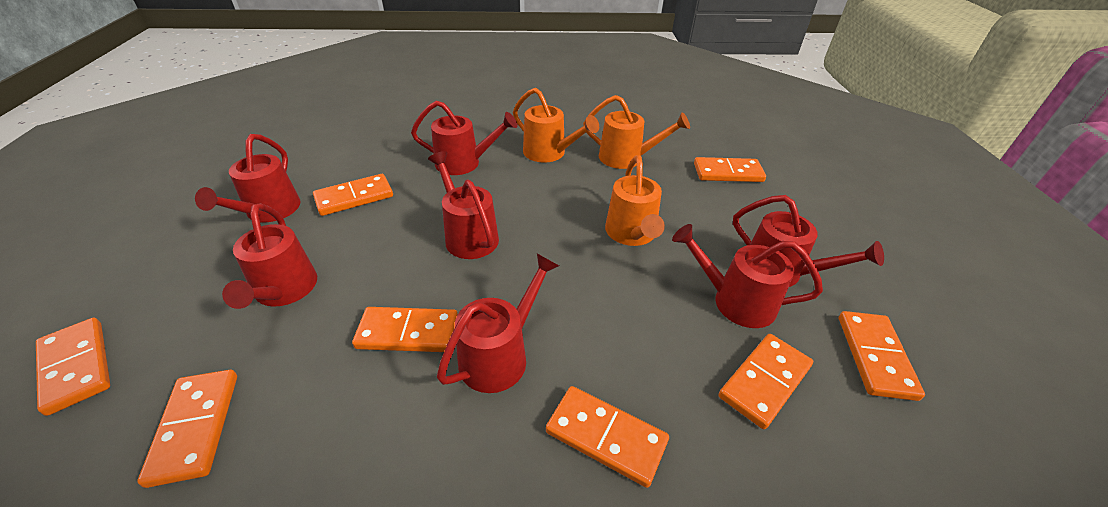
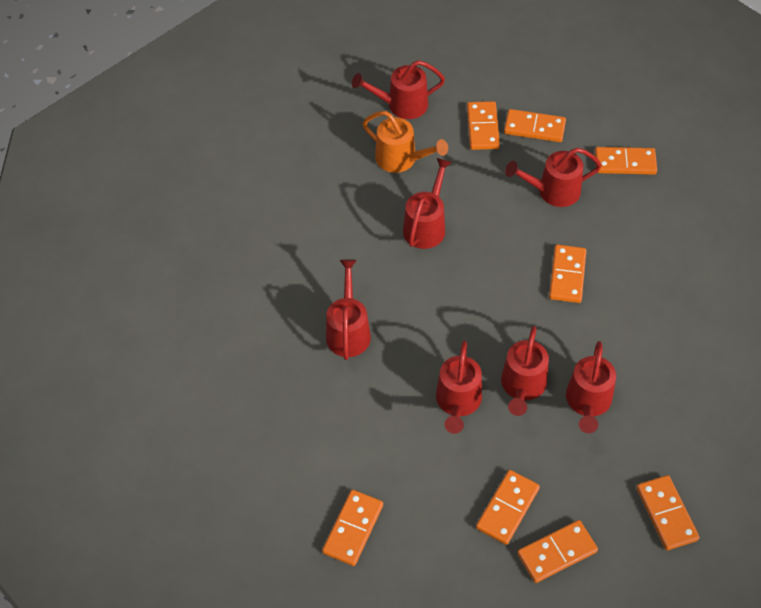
orange watering can: 3 -> 1

